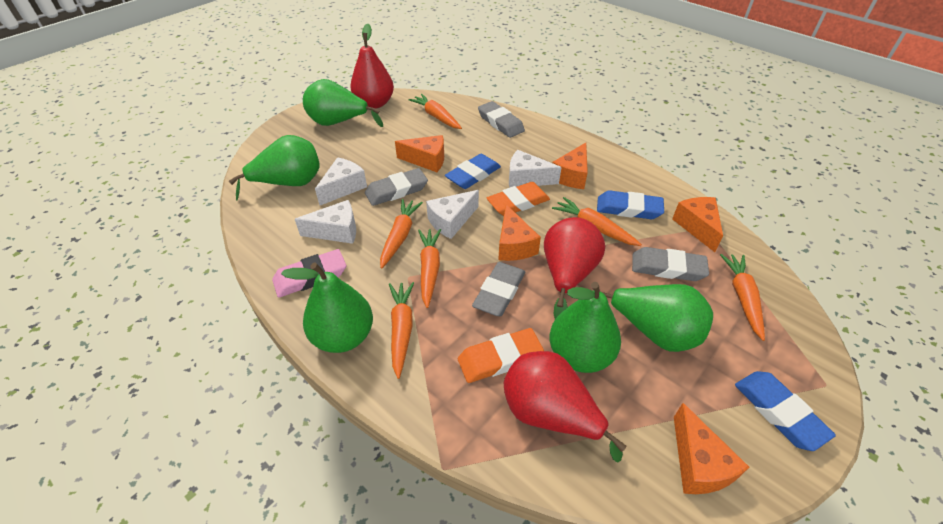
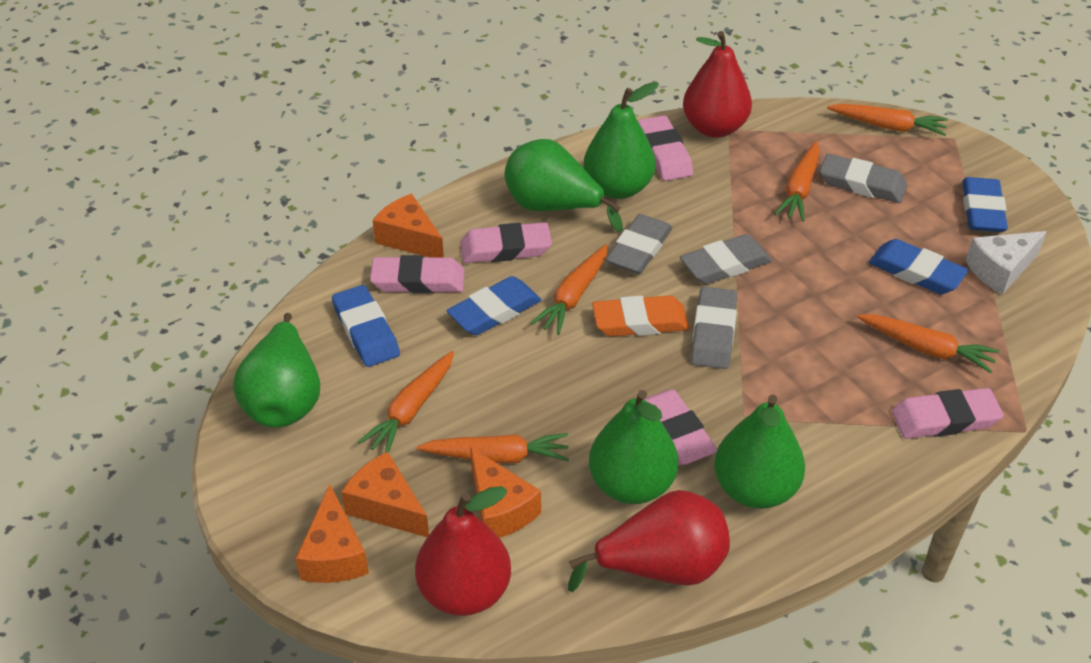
blue eraser: 3 -> 4
orange cheese: 5 -> 4
orange eraser: 2 -> 1
pink eraser: 1 -> 5
white cheese: 4 -> 1

